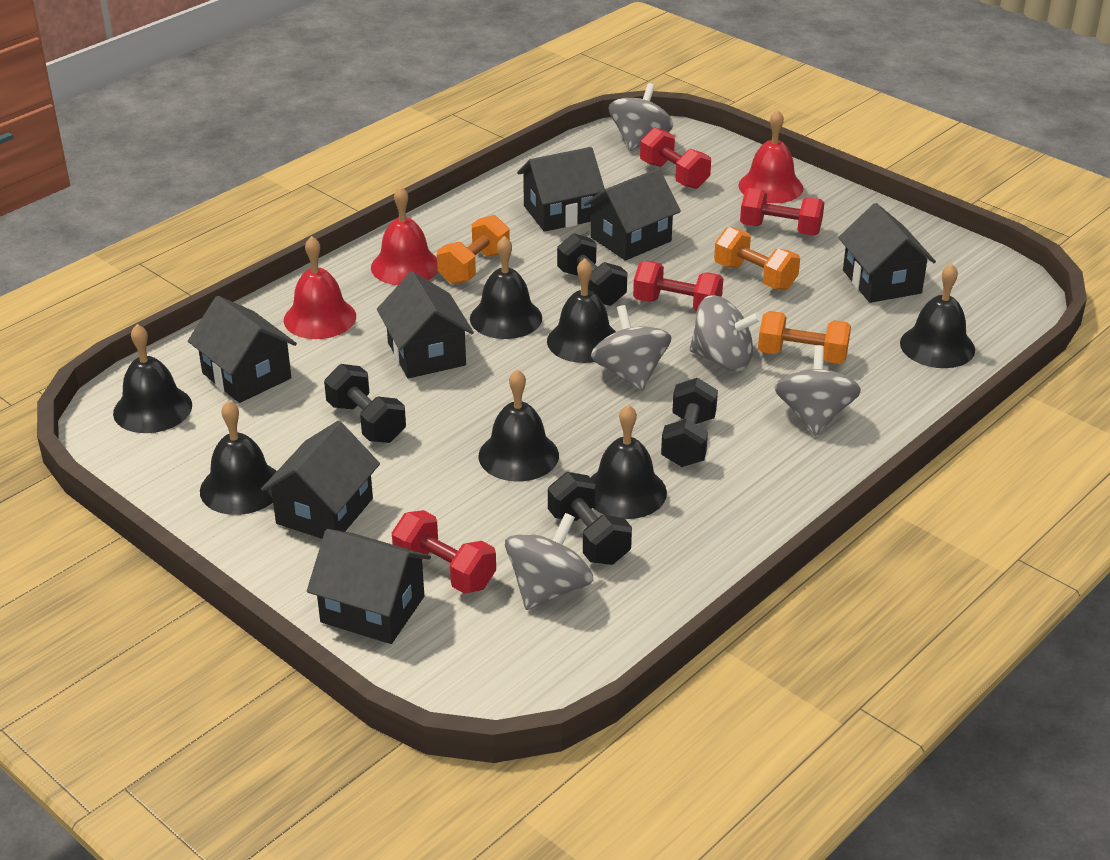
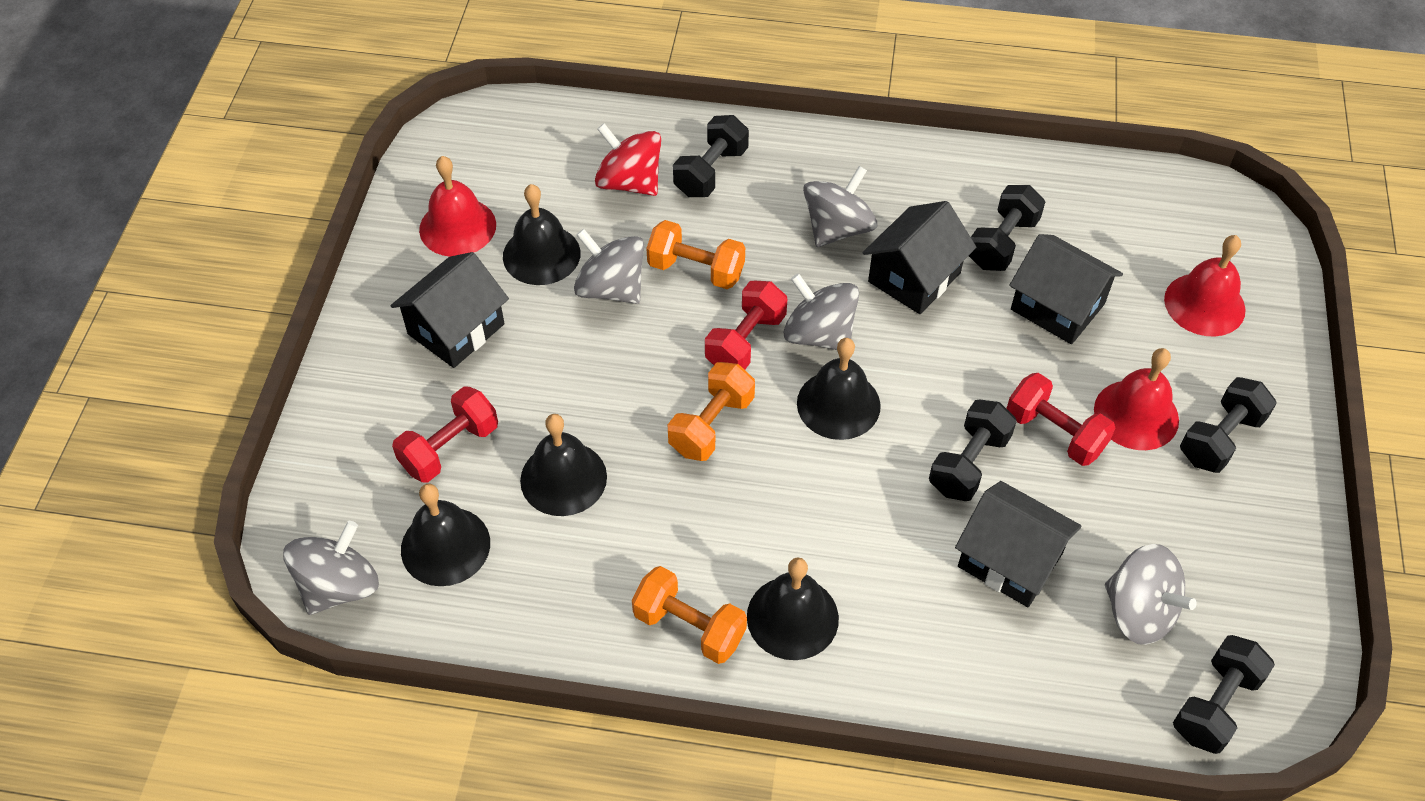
black bell: 7 -> 5
black dumbbell: 4 -> 5
black house: 7 -> 4
red dumbbell: 4 -> 3
red spinning top: 0 -> 1

